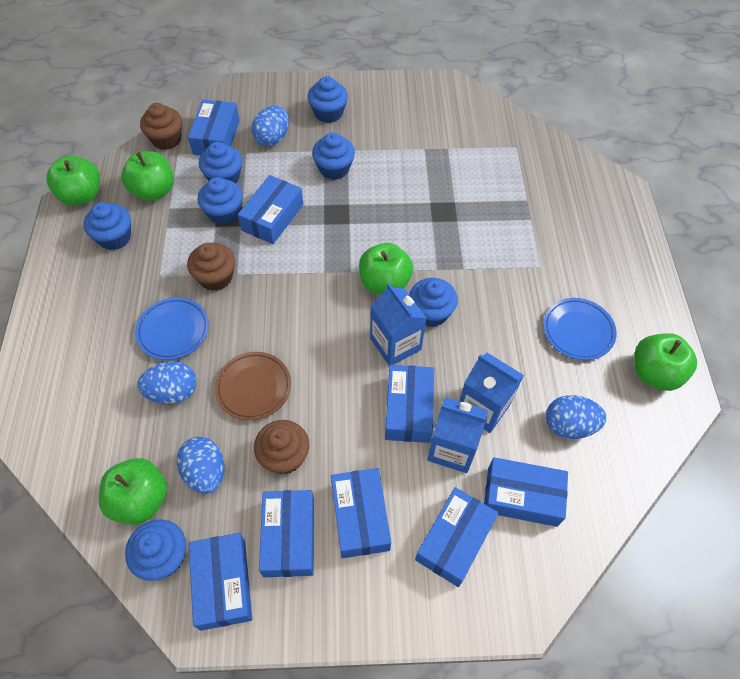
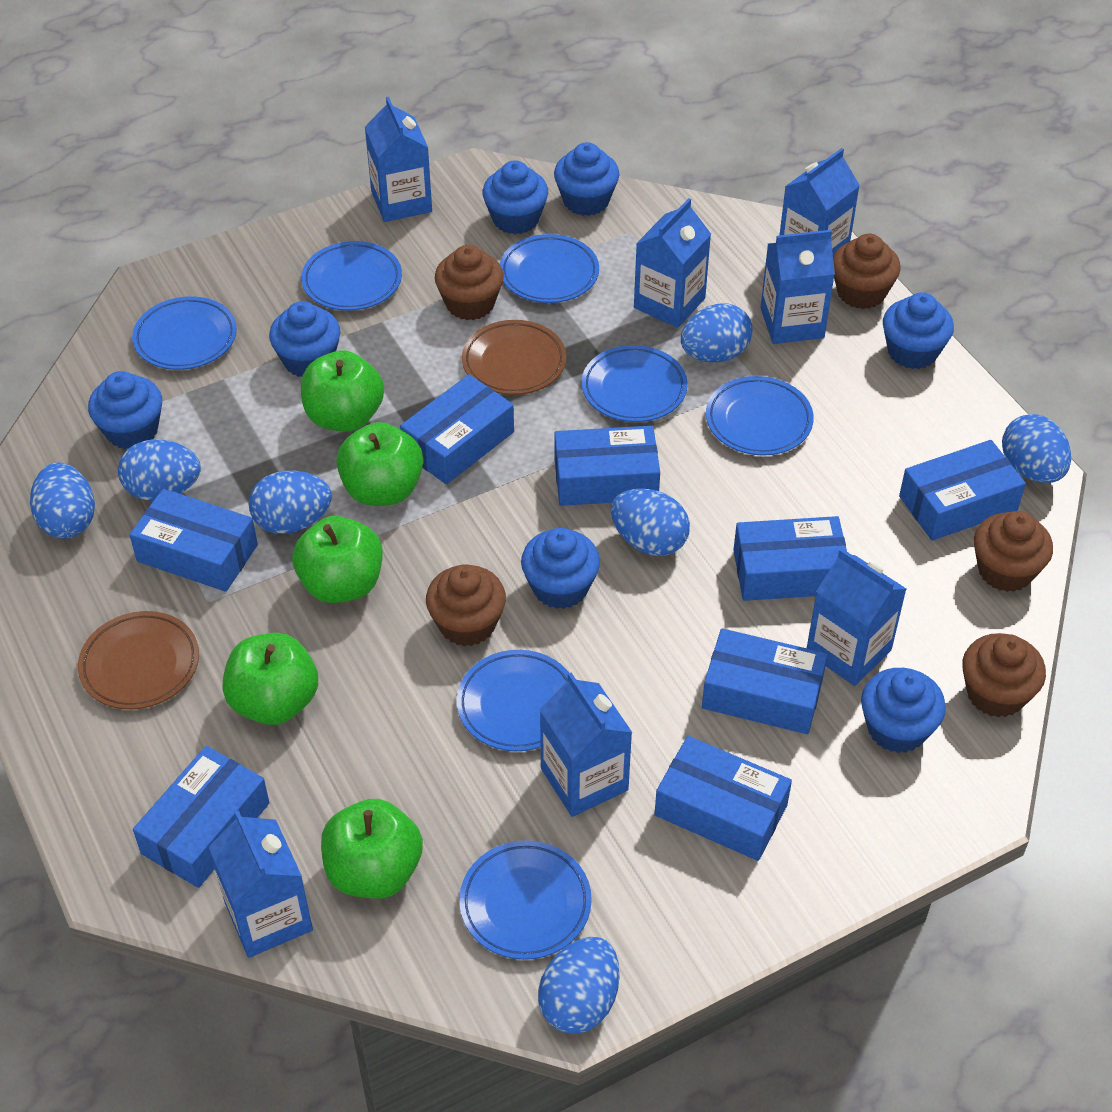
blue carton: 3 -> 7
blue egg: 4 -> 7
blue plate: 2 -> 7
brown cupcake: 3 -> 5
brown plate: 1 -> 2

